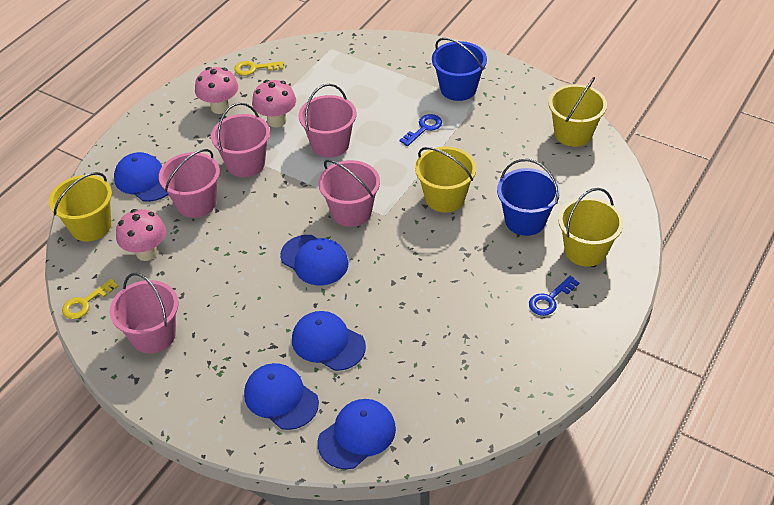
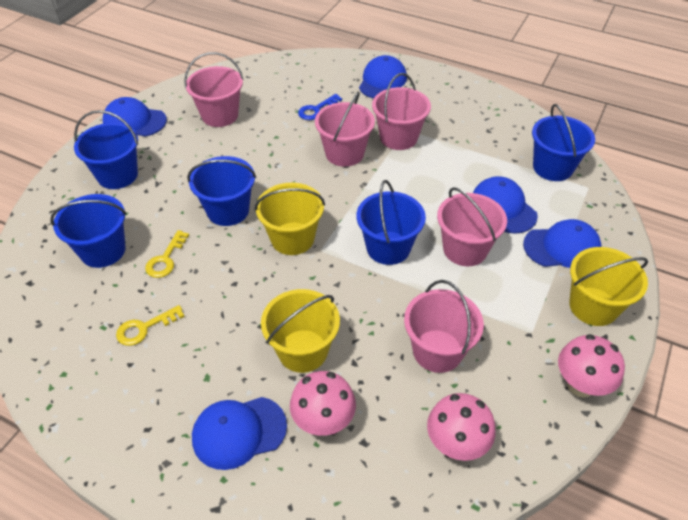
blue bucket: 2 -> 5
blue key: 2 -> 1
yellow bucket: 4 -> 3

